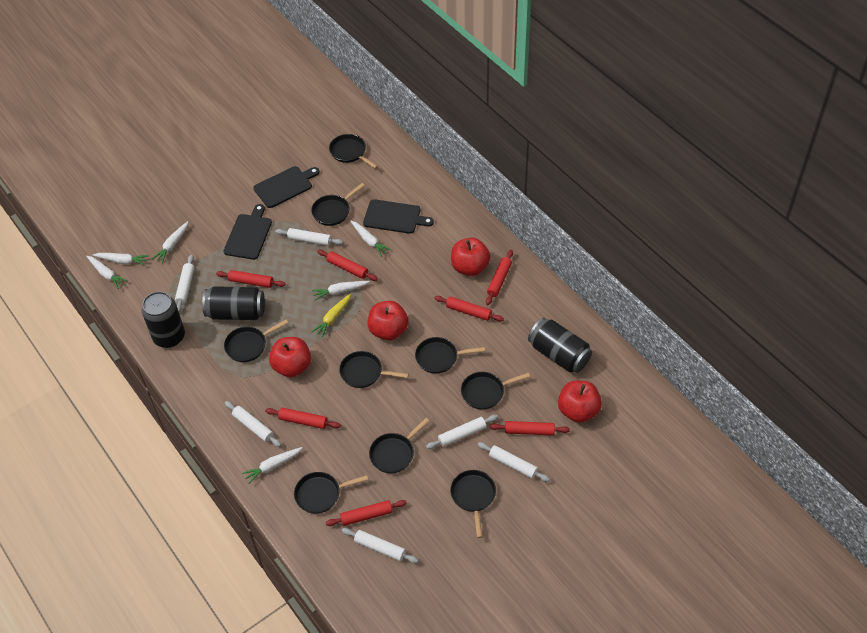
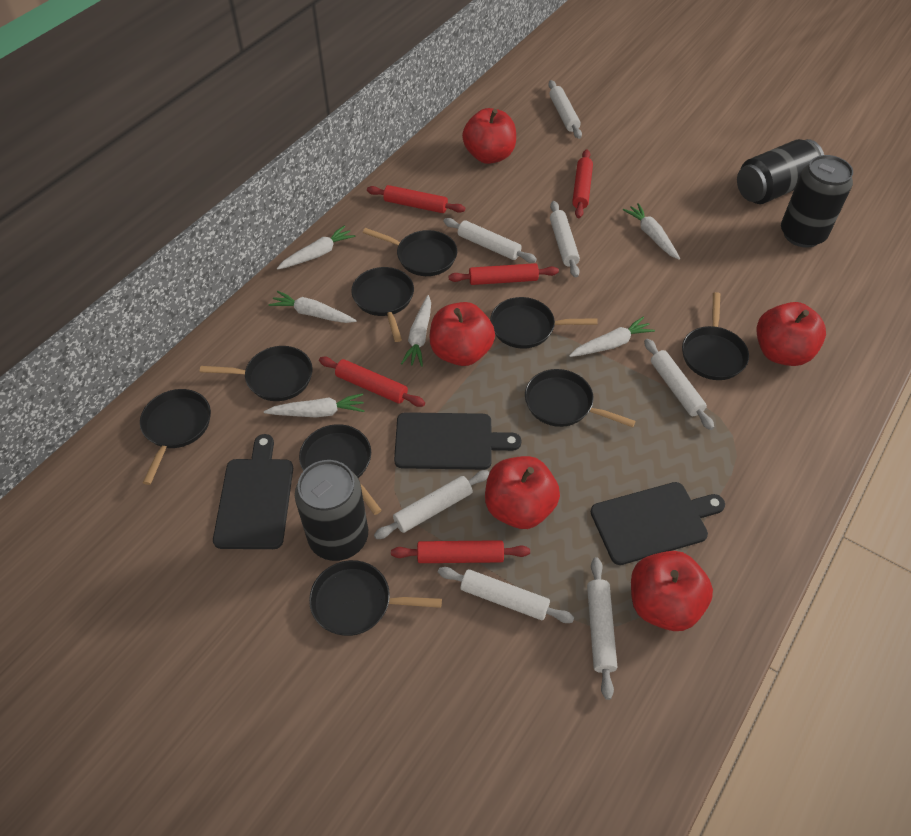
red apple: 4 -> 5
red rolling pin: 7 -> 5
white rolling pin: 6 -> 7
yellow carrot: 1 -> 0

